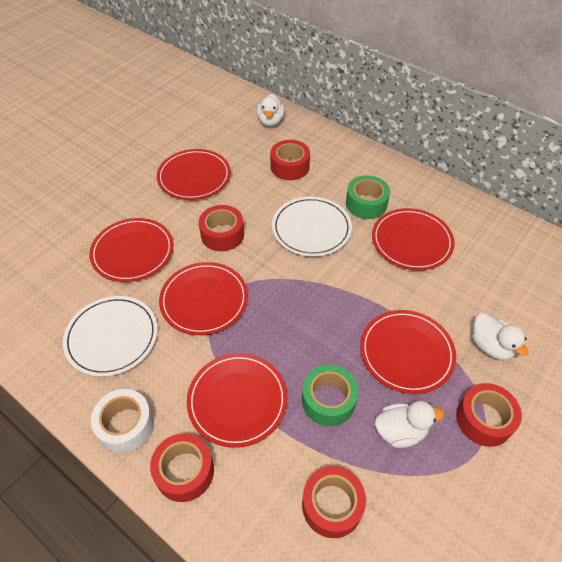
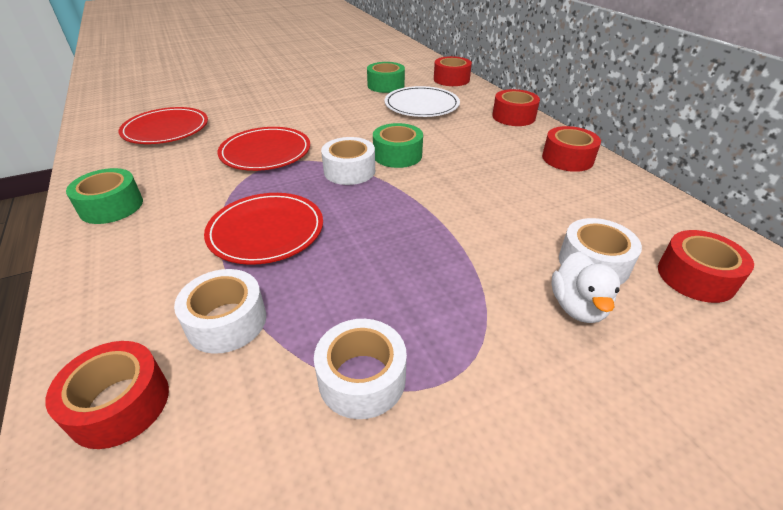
green tape: 2 -> 3
red plate: 6 -> 3
white duck: 3 -> 1
white plate: 2 -> 1
white tape: 1 -> 4

